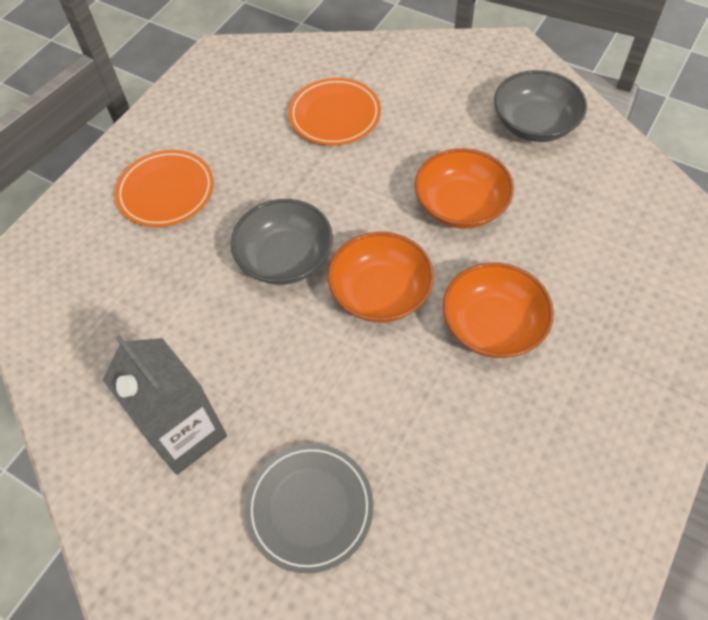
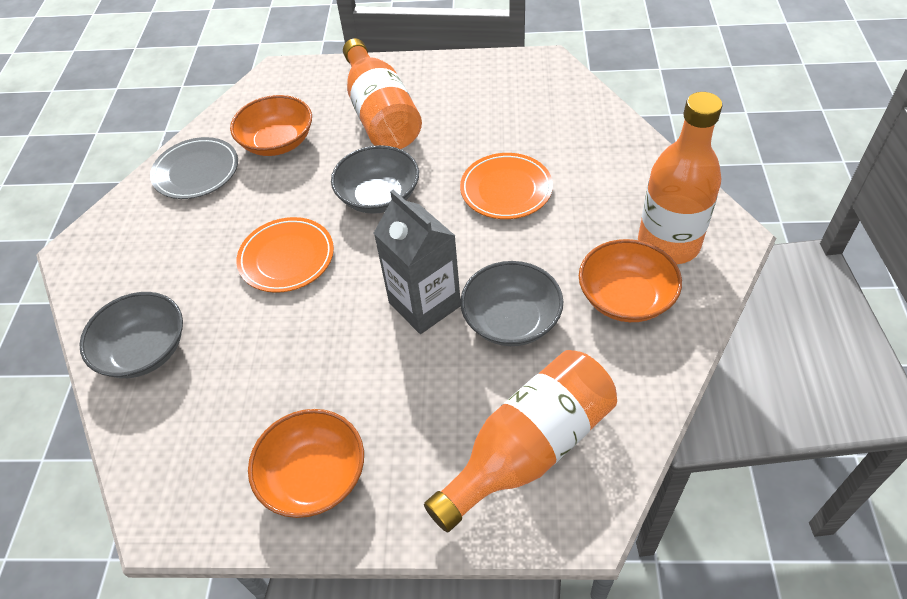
grey bowl: 2 -> 3
orange bottle: 0 -> 3

